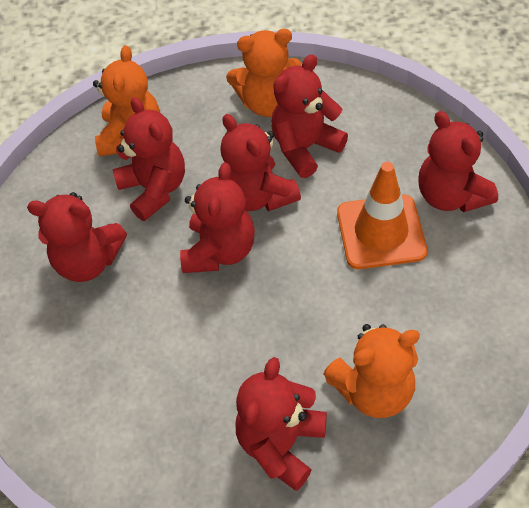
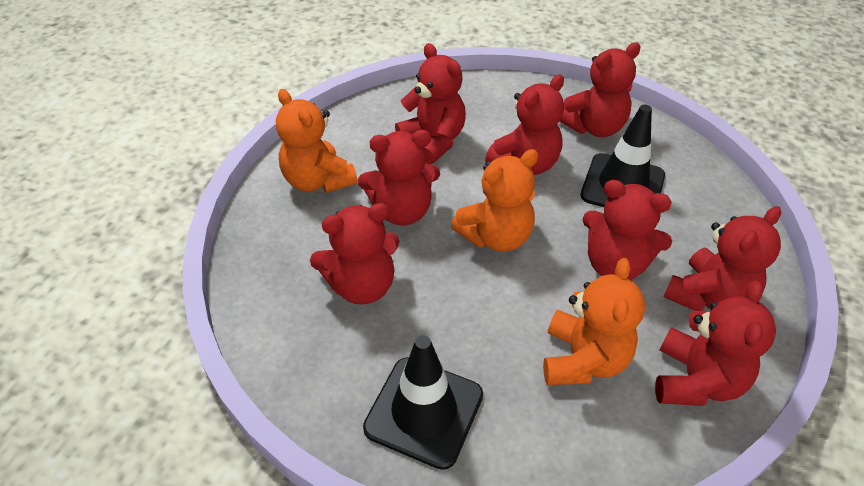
black traffic cone: 0 -> 2
orange traffic cone: 1 -> 0
red teddy bear: 7 -> 8

